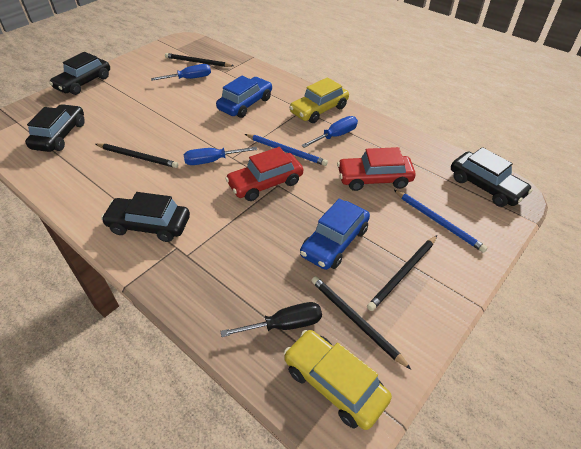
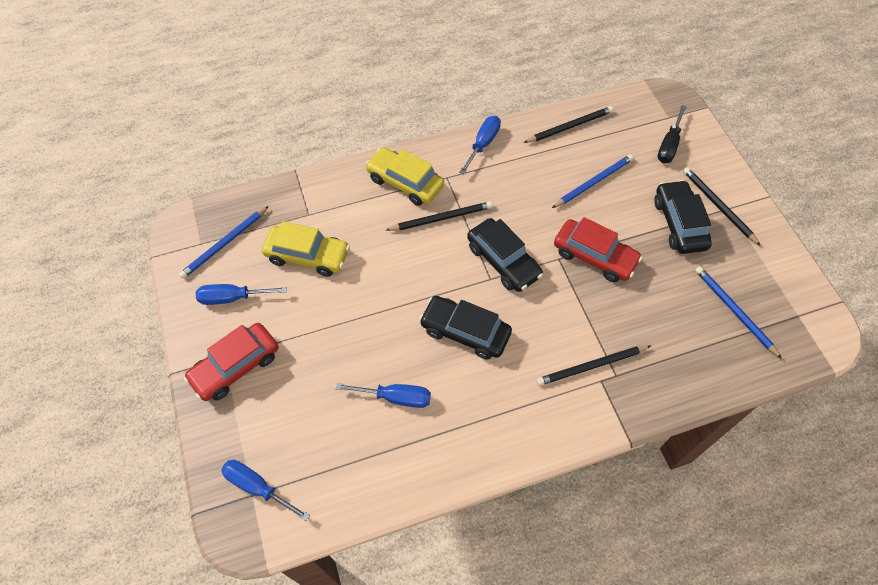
black car: 4 -> 3
blue car: 2 -> 0
blue pencil: 2 -> 3
blue screwdriver: 3 -> 4

